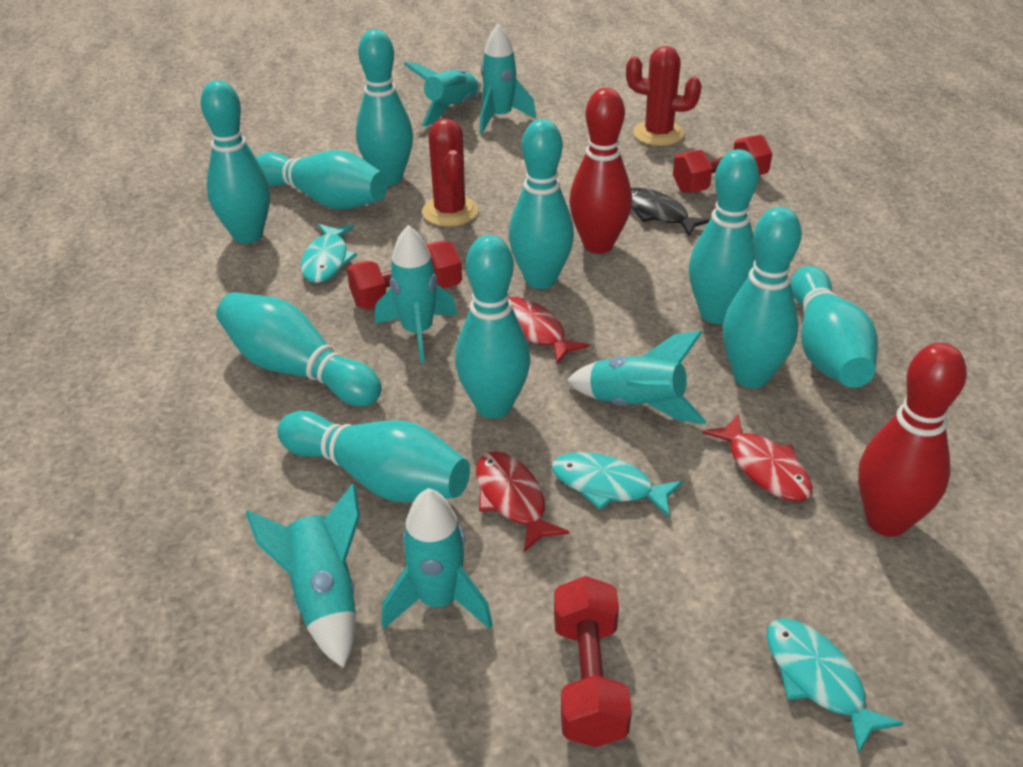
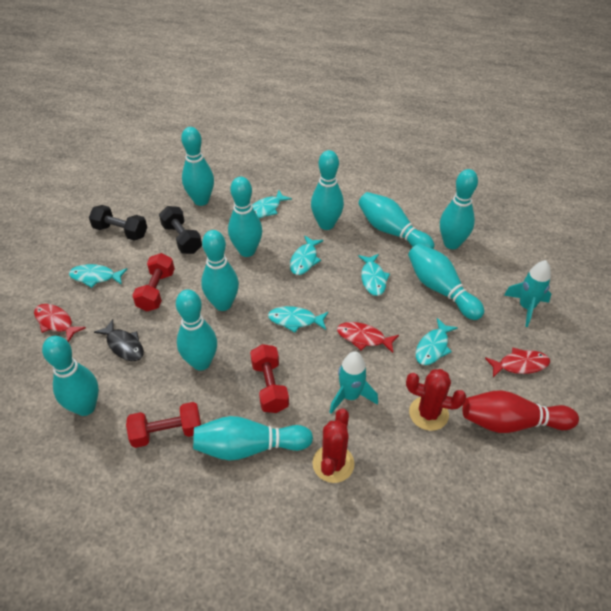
black dumbbell: 0 -> 2
red bowling pin: 2 -> 1
turquoise fish: 3 -> 6
turquoise rocket: 6 -> 2

